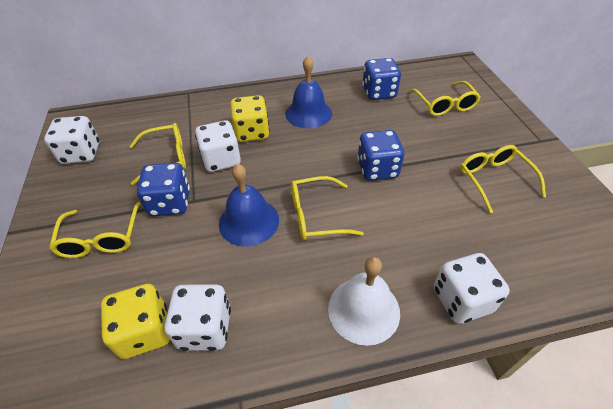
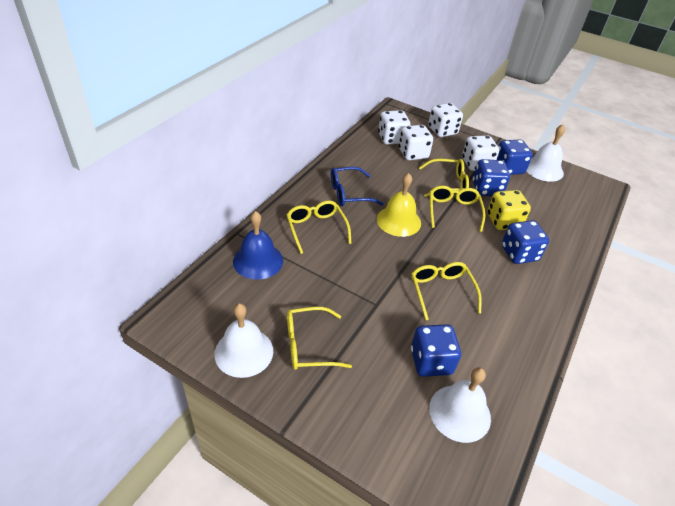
blue bell: 2 -> 1
blue dice: 3 -> 4
blue glasses: 0 -> 1
white bell: 1 -> 3
yellow bell: 0 -> 1
yellow dice: 2 -> 1

